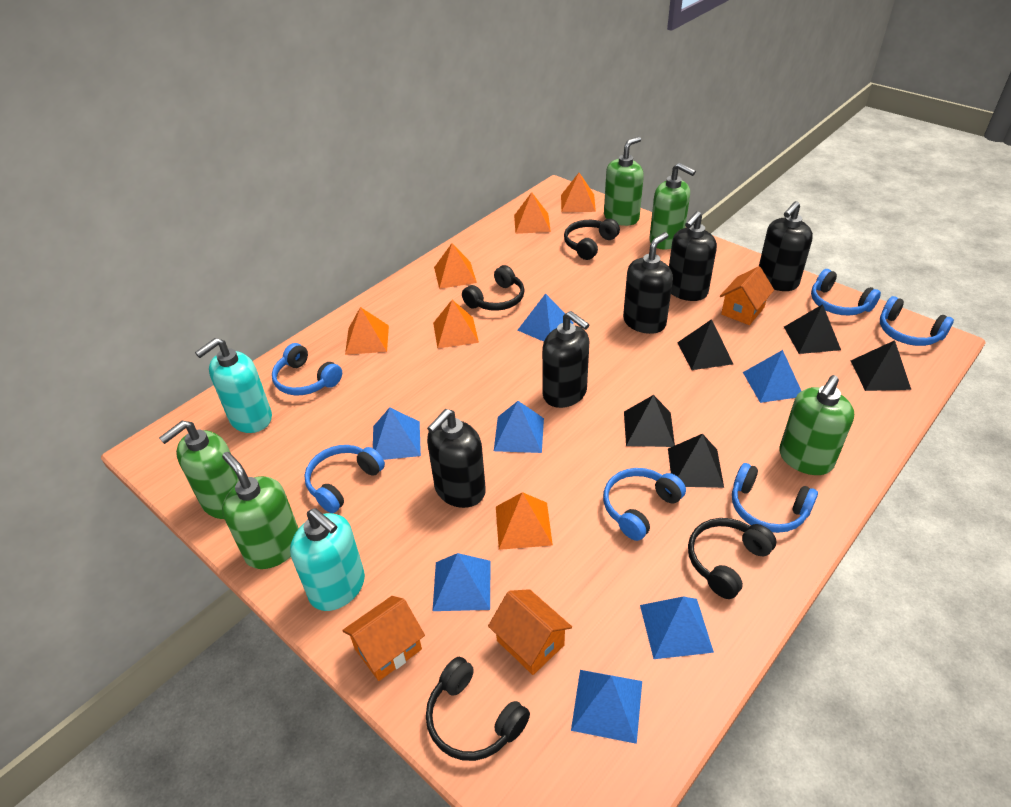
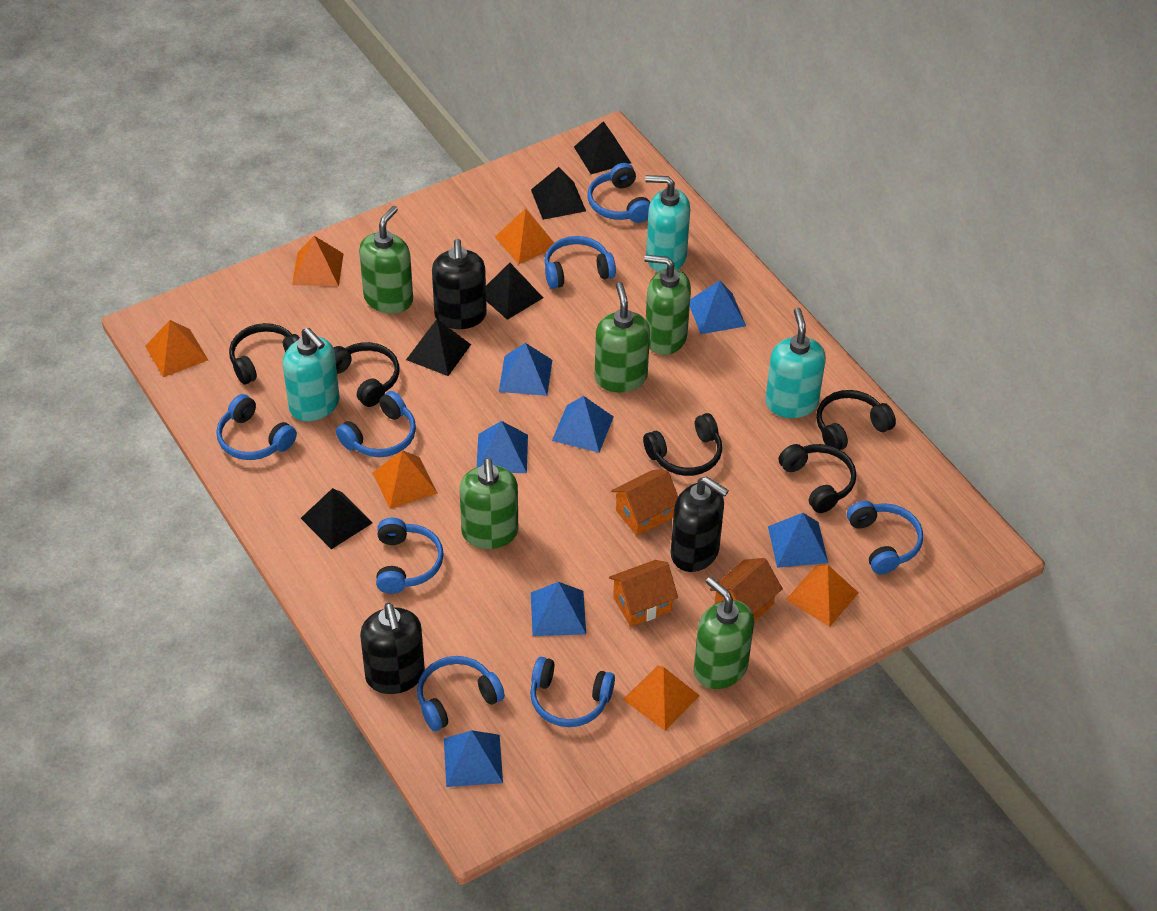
black headphones: 4 -> 5
black soap dispenser: 5 -> 3
blue headphones: 6 -> 8
turquoise soap dispenser: 2 -> 3

